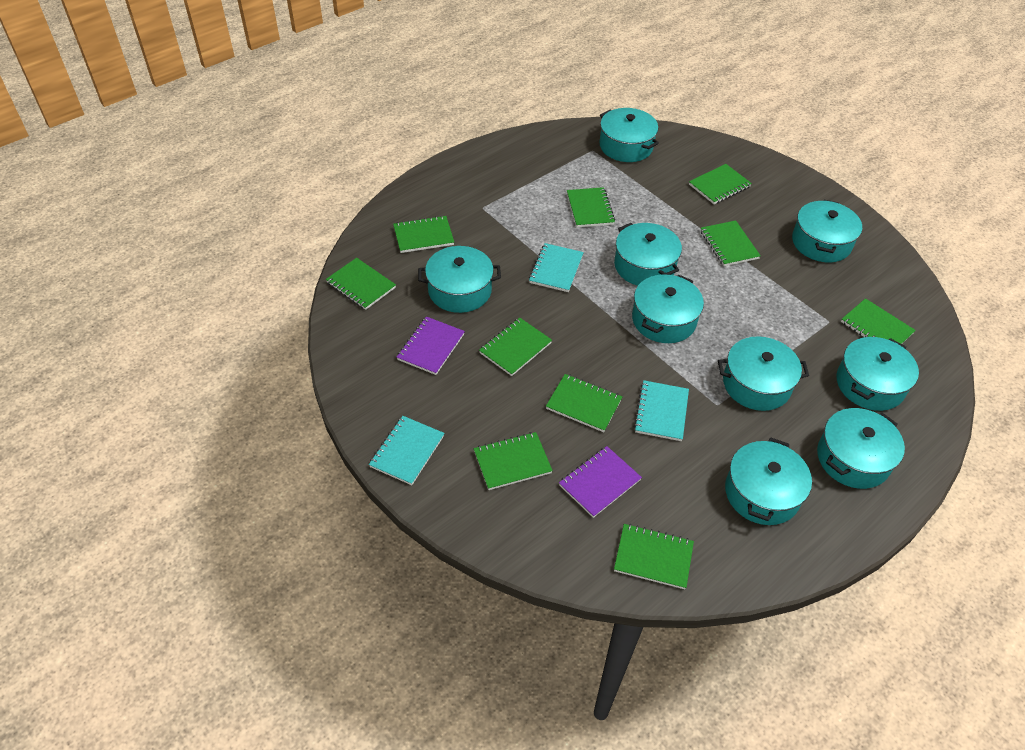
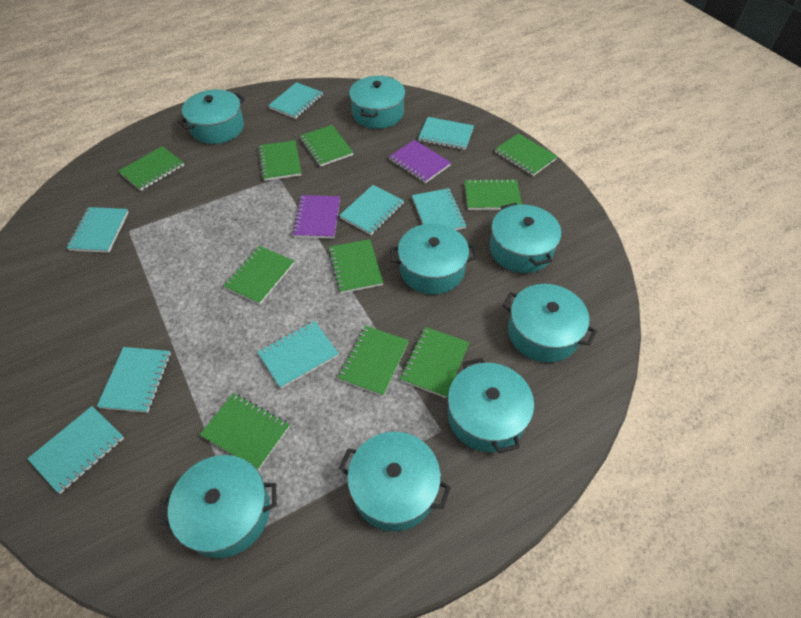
turquoise notebook: 3 -> 8
turquoise pot: 9 -> 8

